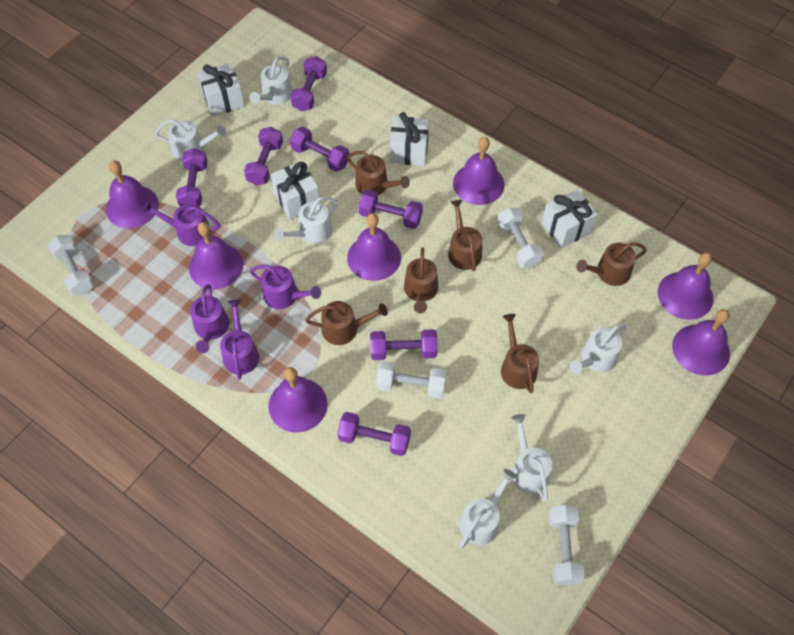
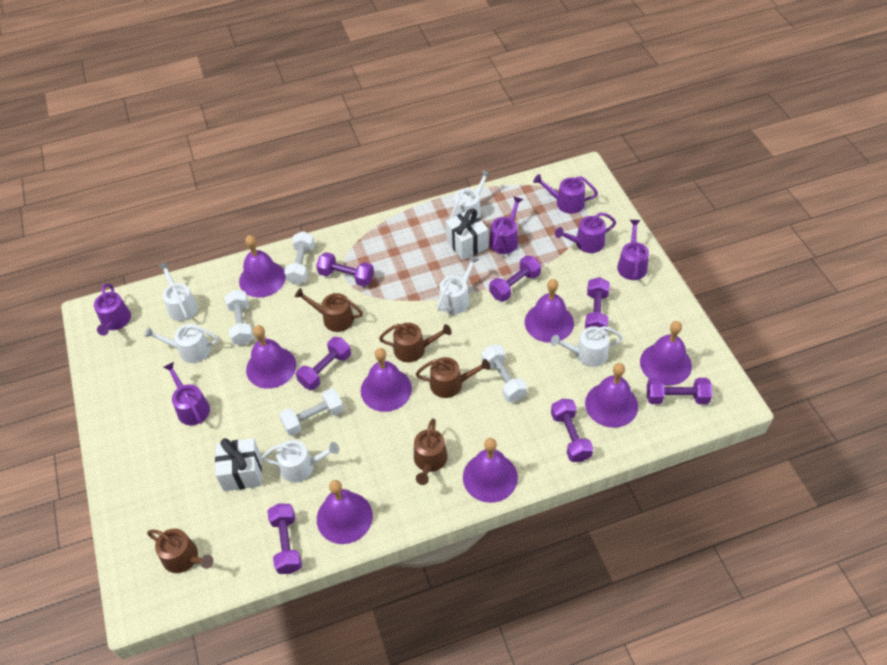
brown watering can: 6 -> 5
purple bell: 7 -> 8
purple watering can: 4 -> 6
white gift: 4 -> 2

